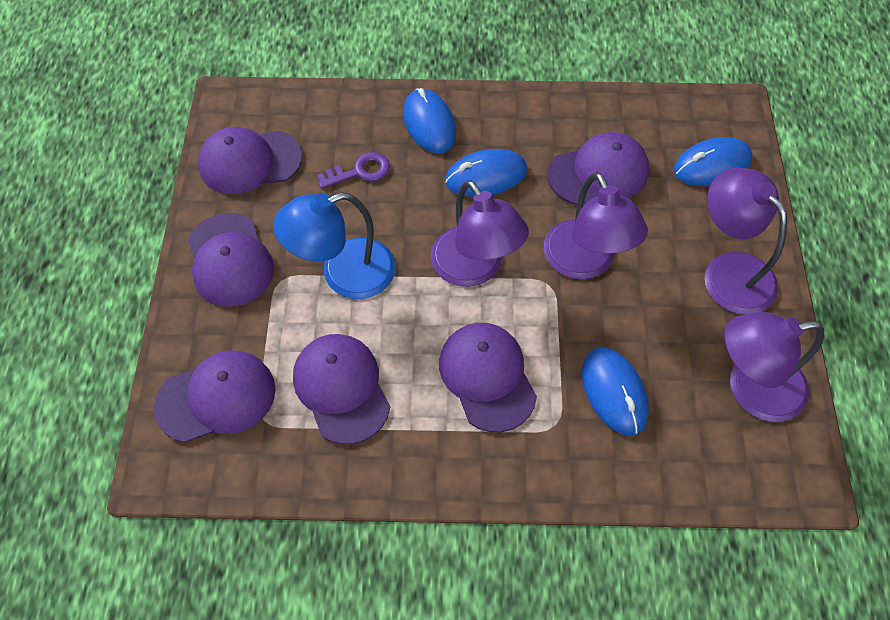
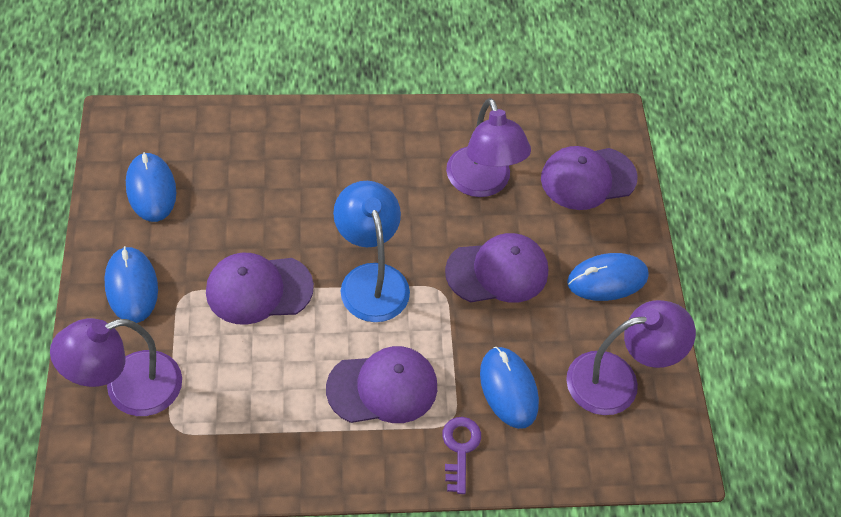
purple cap: 6 -> 4
purple lamp: 4 -> 3

